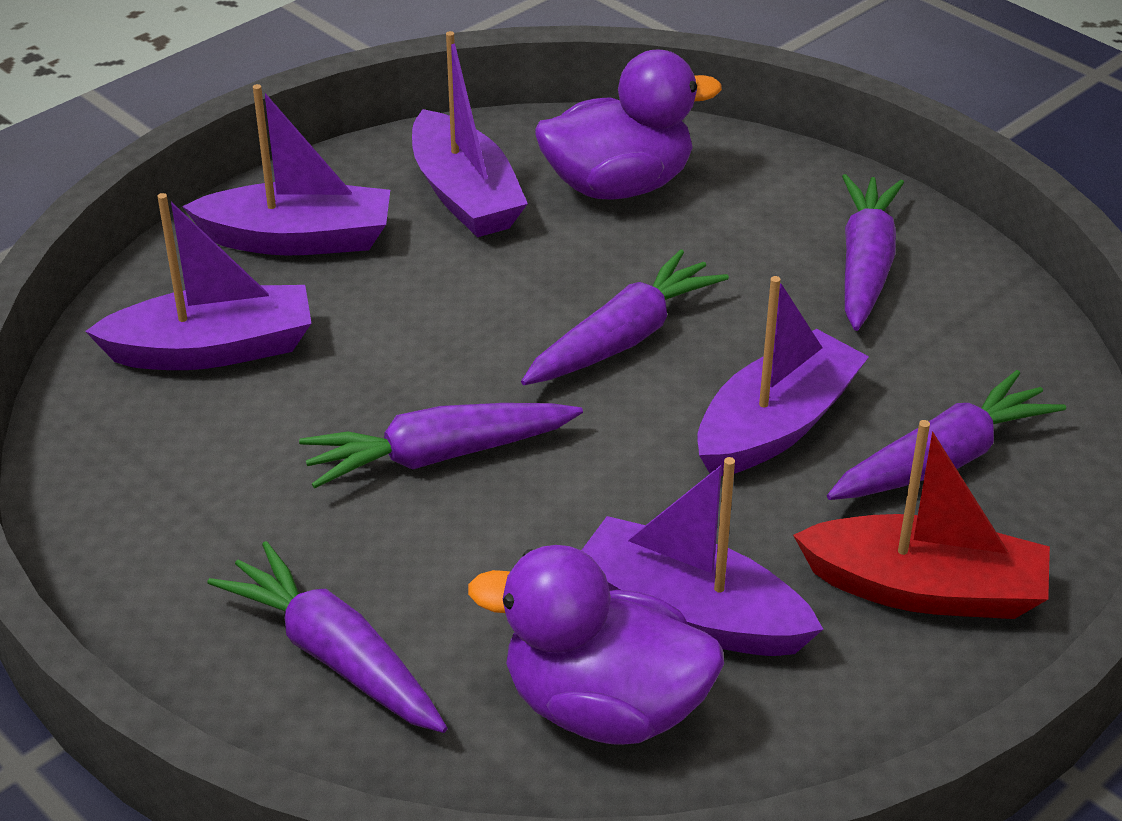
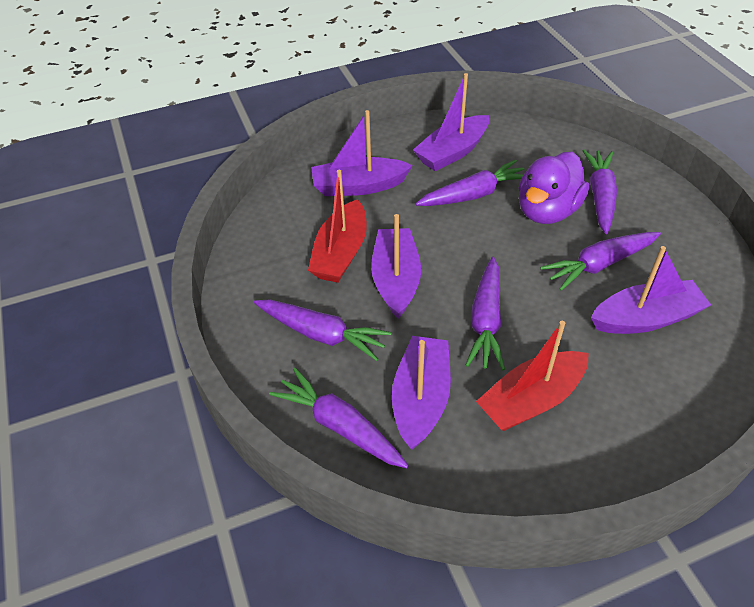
purple carrot: 5 -> 6
purple duck: 2 -> 1
red boat: 1 -> 2

